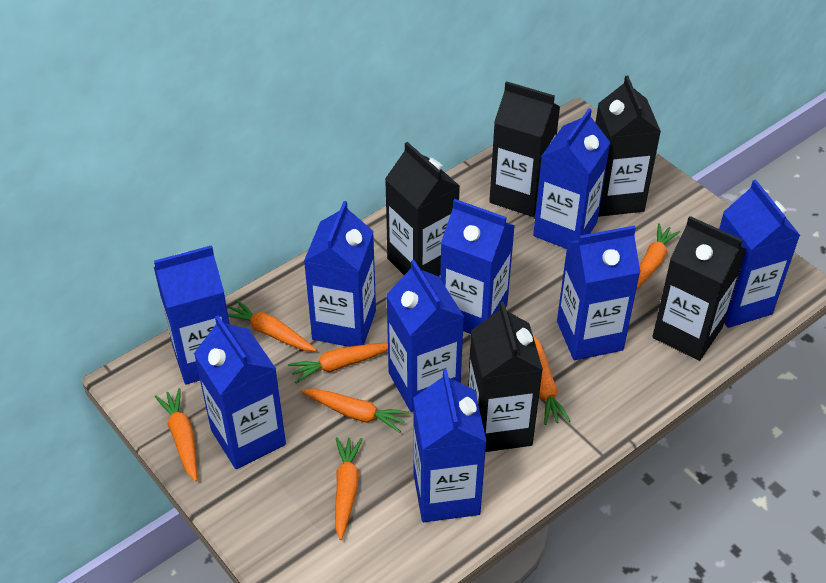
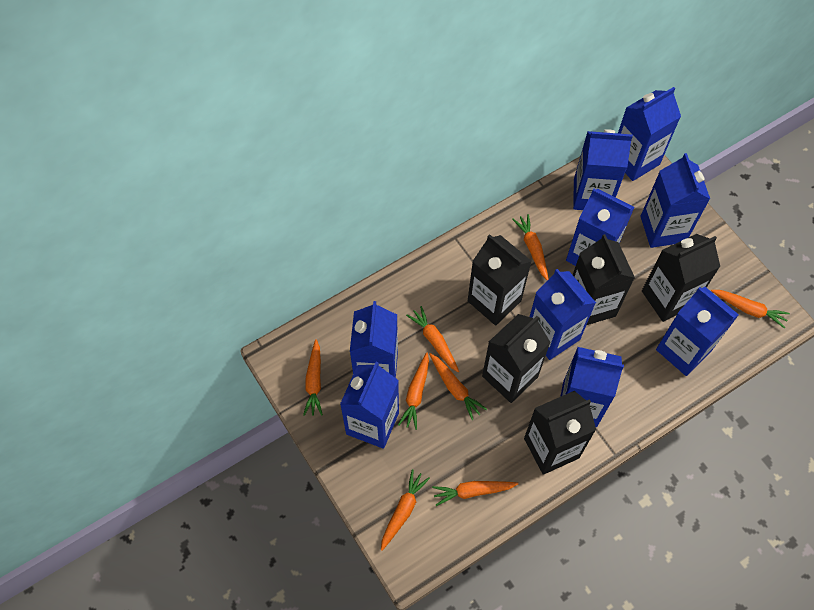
orange carrot: 7 -> 8

